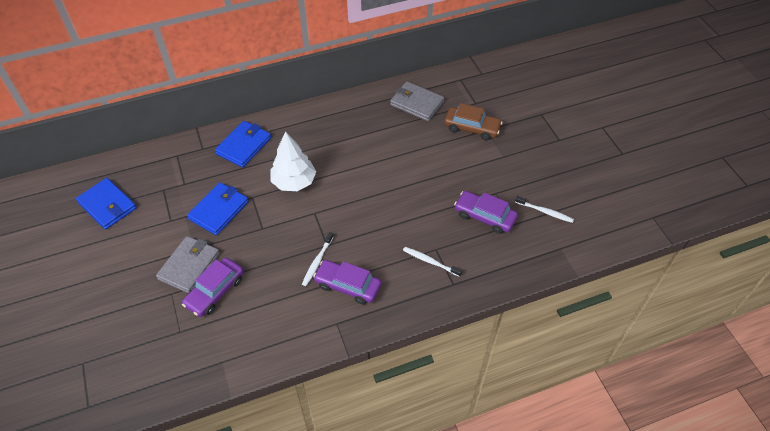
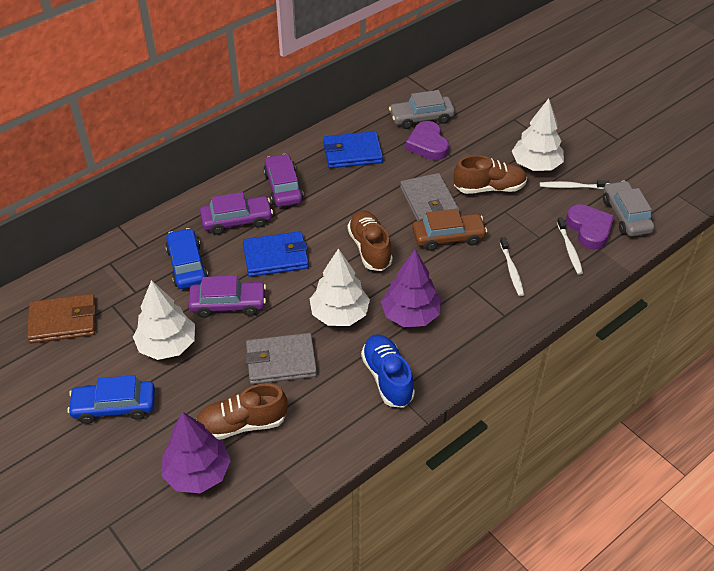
blue car: 0 -> 2
blue shoe: 0 -> 1
blue wallet: 3 -> 2
brown shoe: 0 -> 3
brown wallet: 0 -> 1
grey car: 0 -> 2
purple heart: 0 -> 2
purple tree: 0 -> 2
white tree: 1 -> 3

